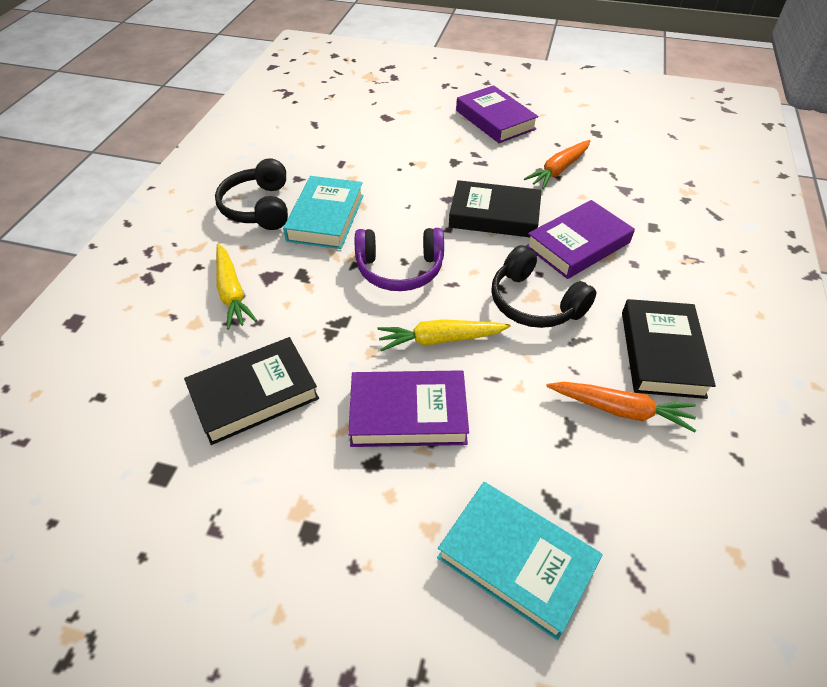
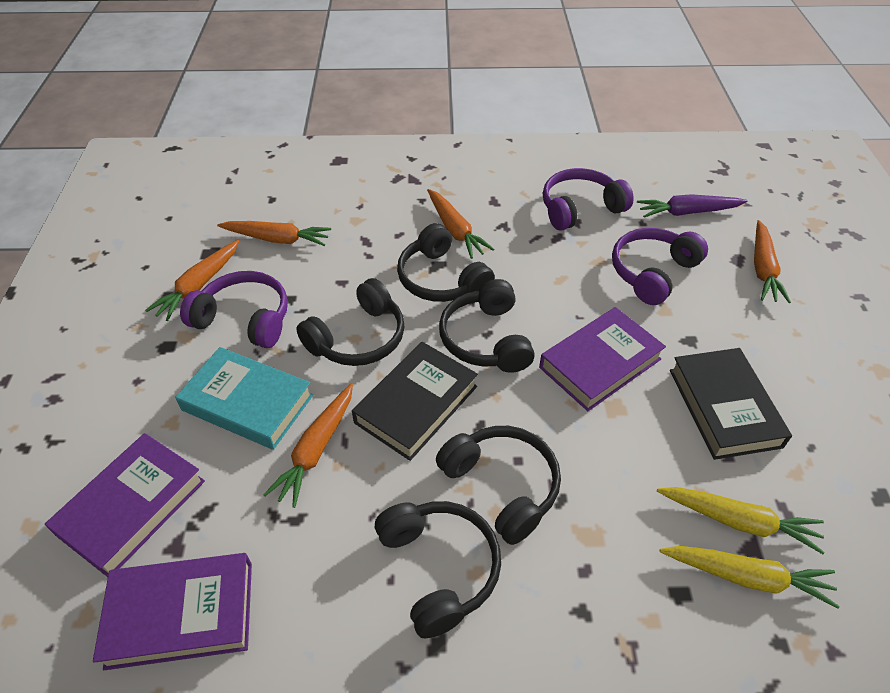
black book: 3 -> 2
black headphones: 2 -> 5
orange carrot: 2 -> 5
purple carrot: 0 -> 1
purple headphones: 1 -> 3
turquoise book: 2 -> 1

